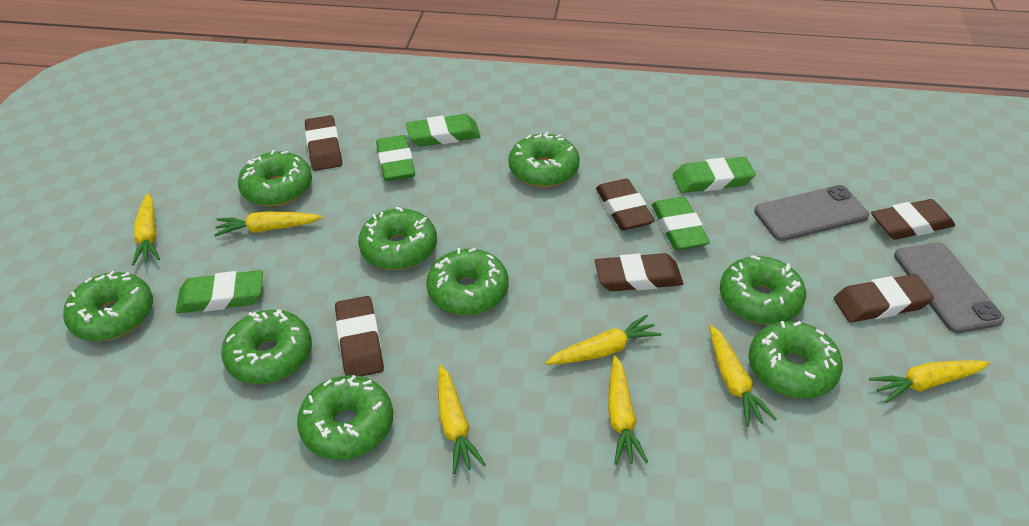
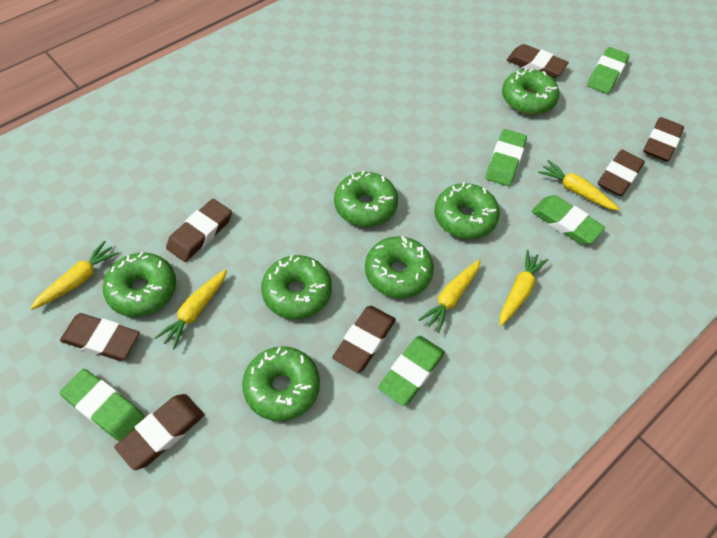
brown eraser: 6 -> 7
green donut: 9 -> 7
grey phone: 2 -> 0
yellow carrot: 7 -> 5

